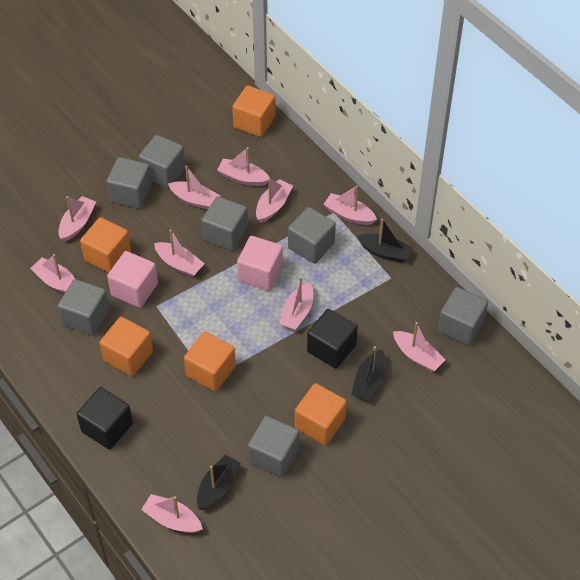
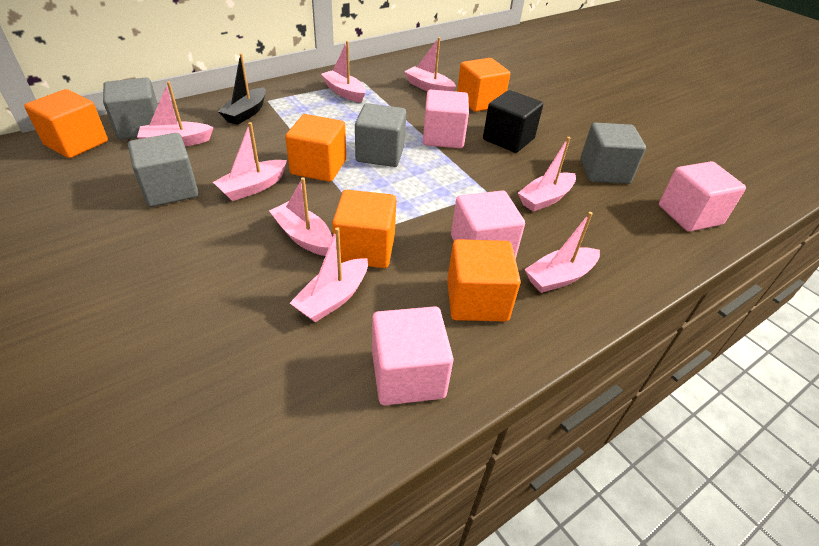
black boat: 3 -> 1
black cube: 2 -> 1
grey cube: 7 -> 4
pink boat: 10 -> 8
pink cube: 2 -> 4

